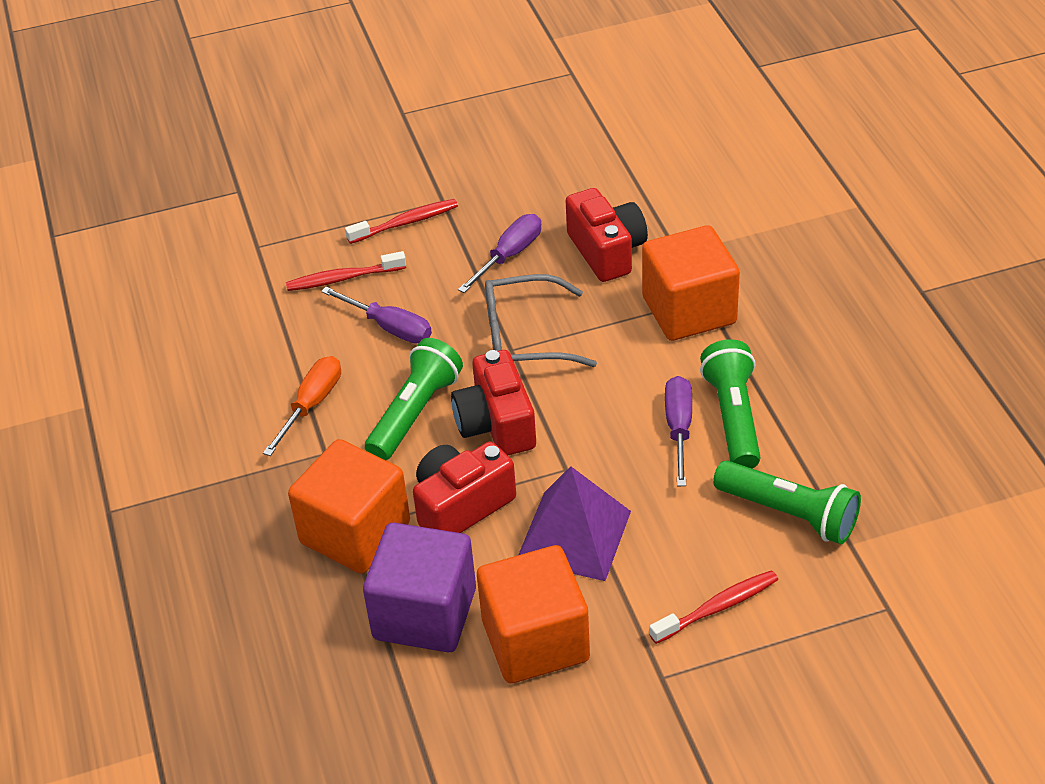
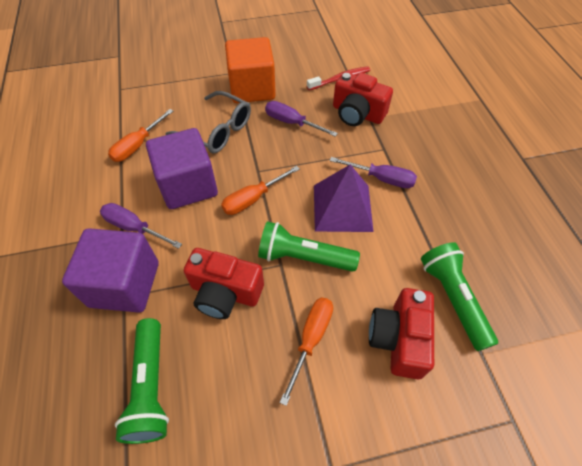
orange cube: 3 -> 1
orange screwdriver: 1 -> 3
purple cube: 1 -> 2
red toothbrush: 3 -> 1

